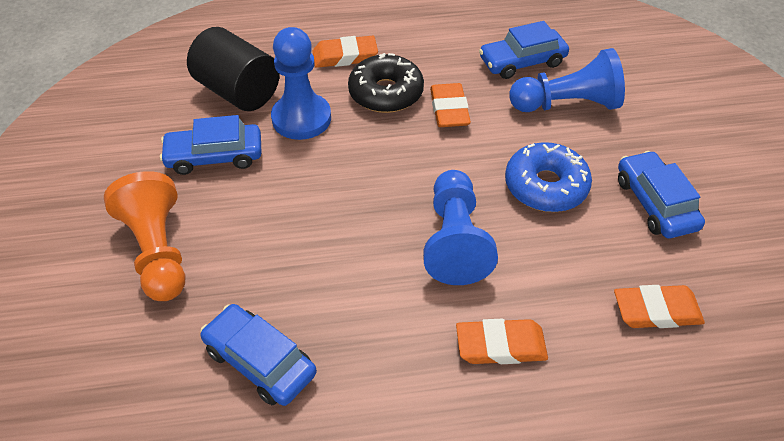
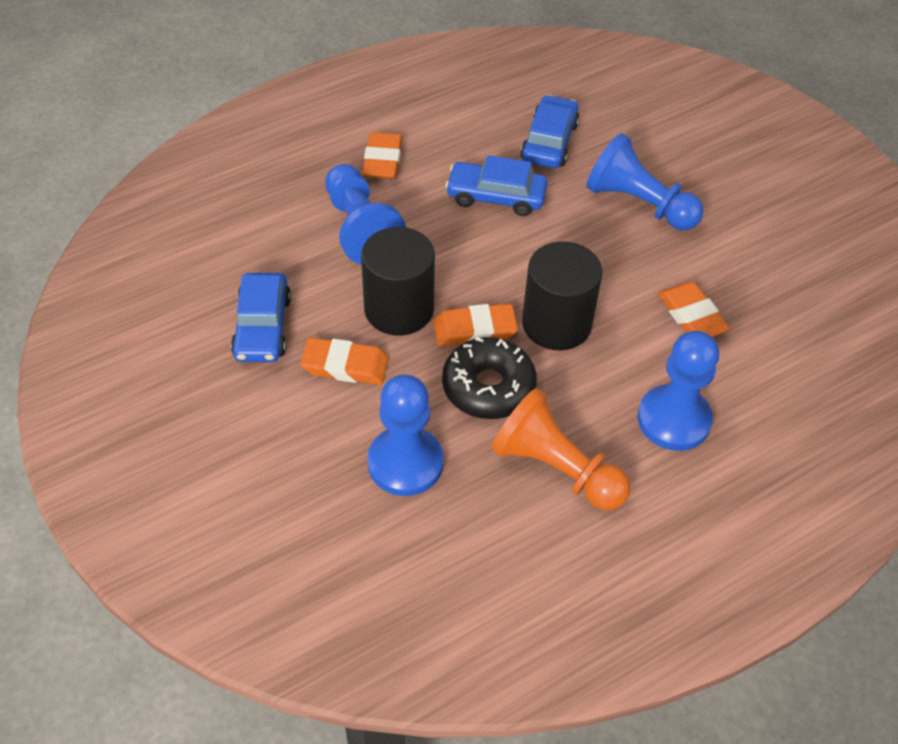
black cylinder: 1 -> 2
blue car: 4 -> 3
blue donut: 1 -> 0
blue pawn: 3 -> 4

